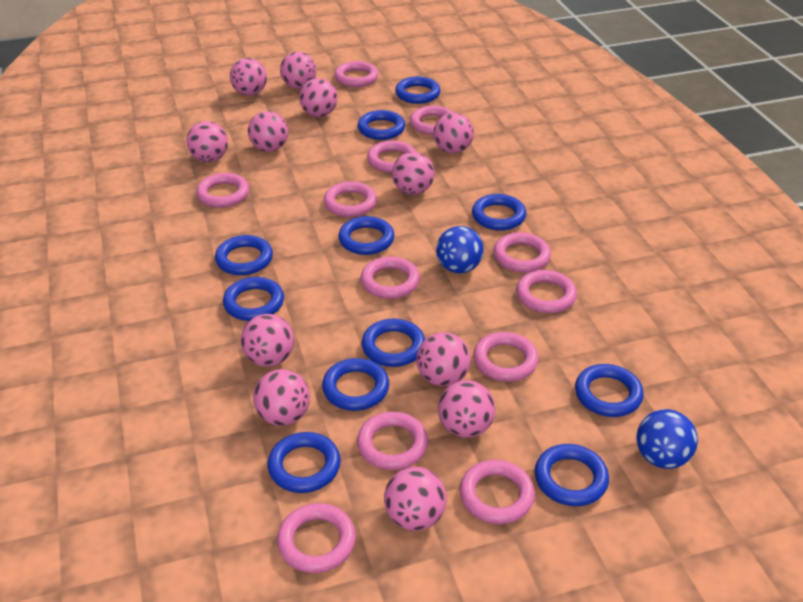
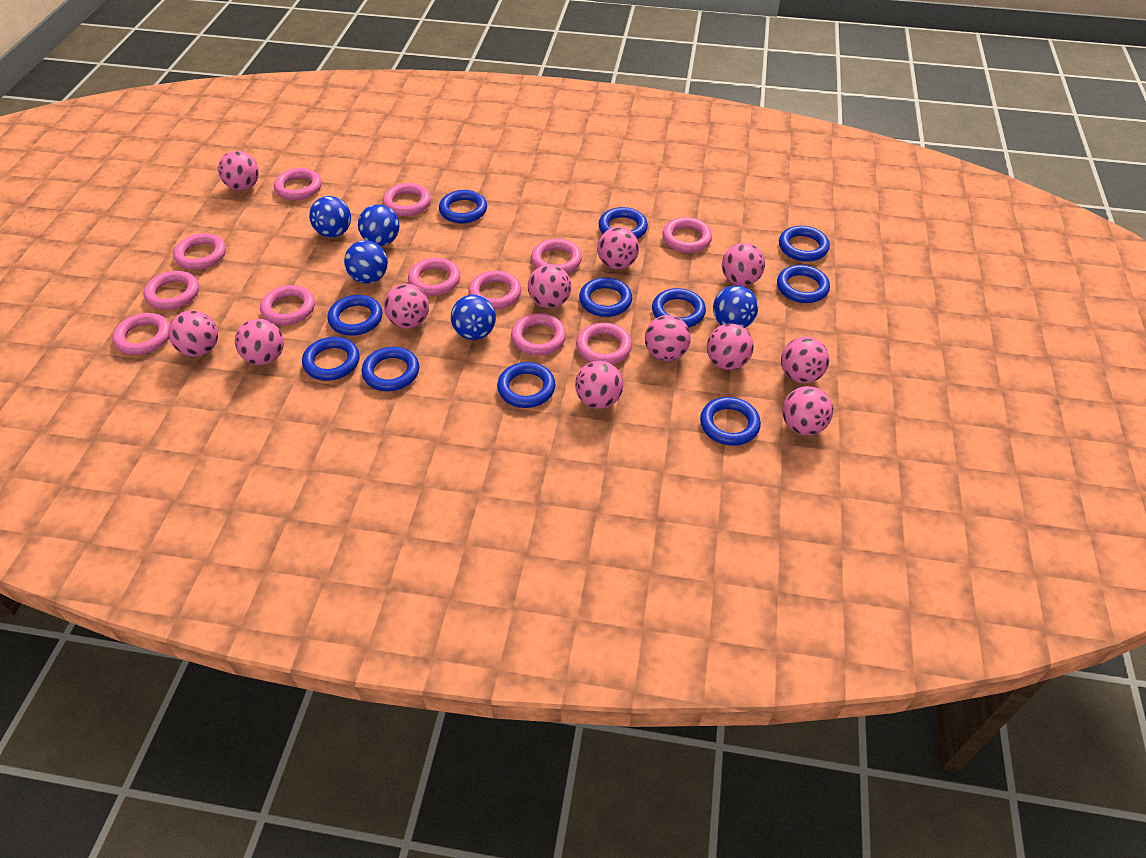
blue ball: 2 -> 5

